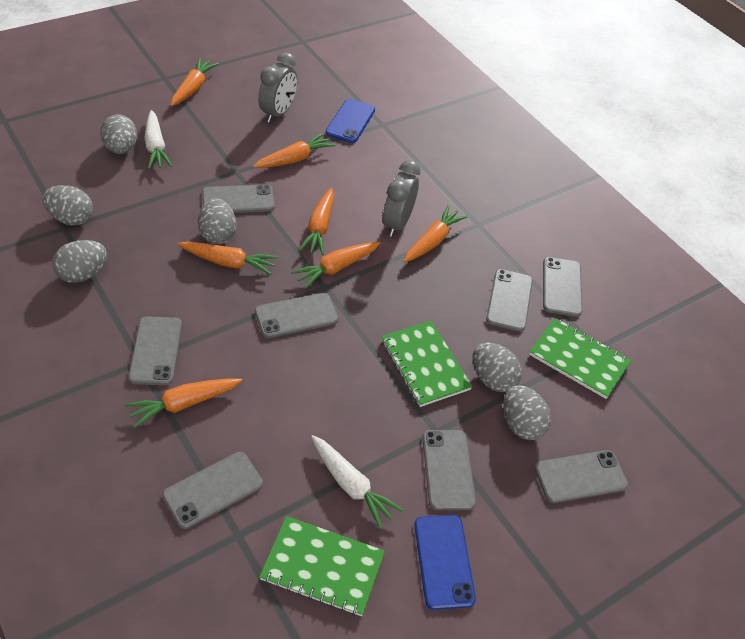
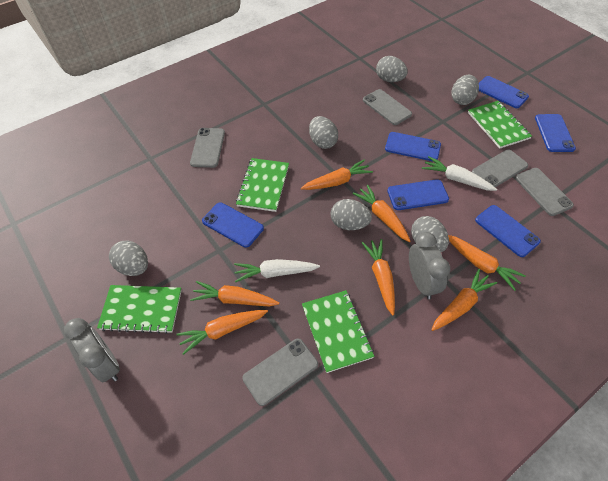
blue phone: 2 -> 6
green notebook: 3 -> 4
grey phone: 8 -> 5

